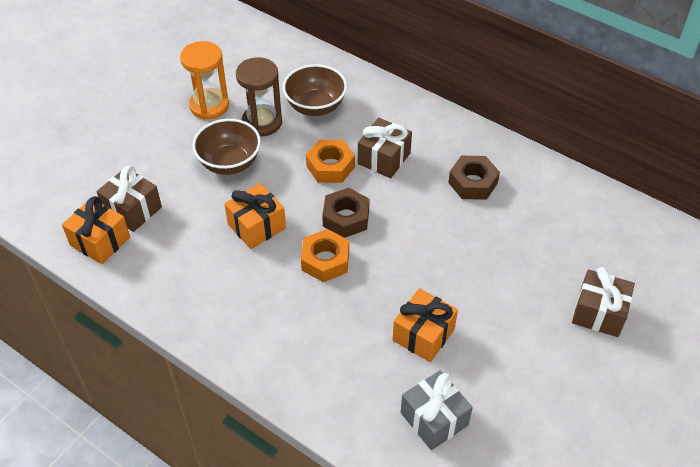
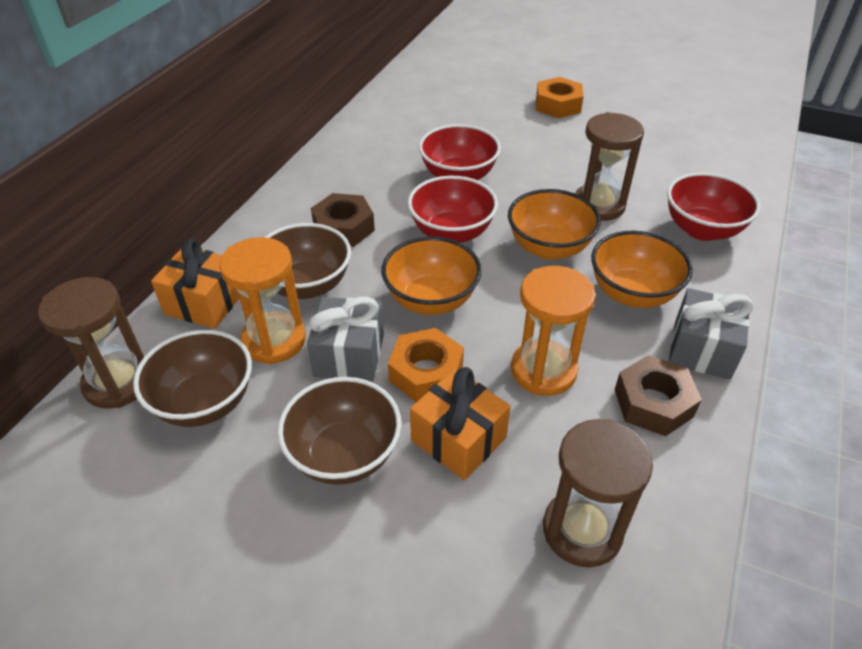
brown bowl: 2 -> 3
brown gift: 3 -> 0
brown hourglass: 1 -> 3
grey gift: 1 -> 2
orange bowl: 0 -> 3
orange gift: 3 -> 2
orange hourglass: 1 -> 2
red bowl: 0 -> 3

